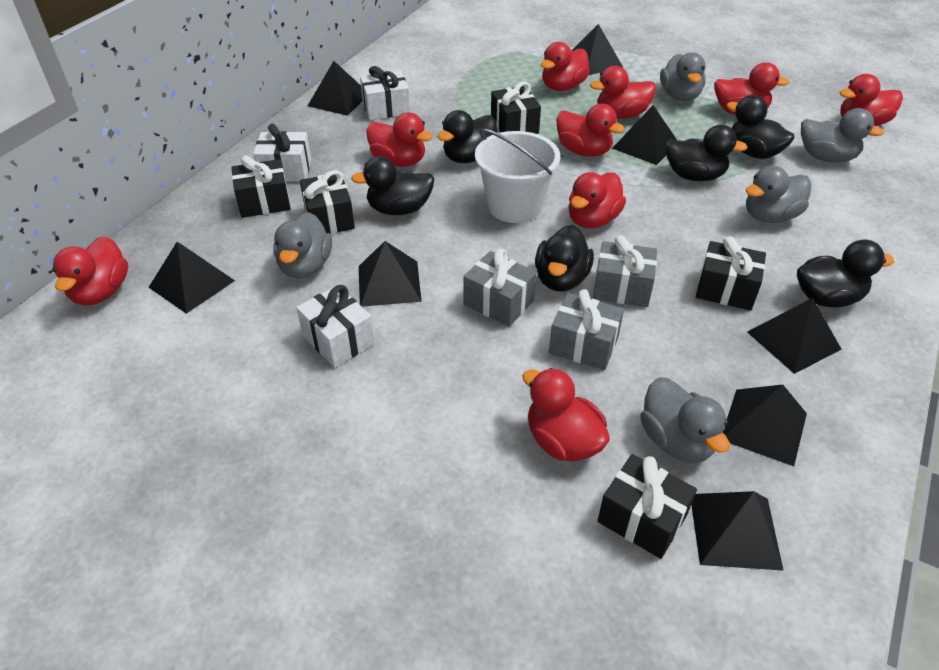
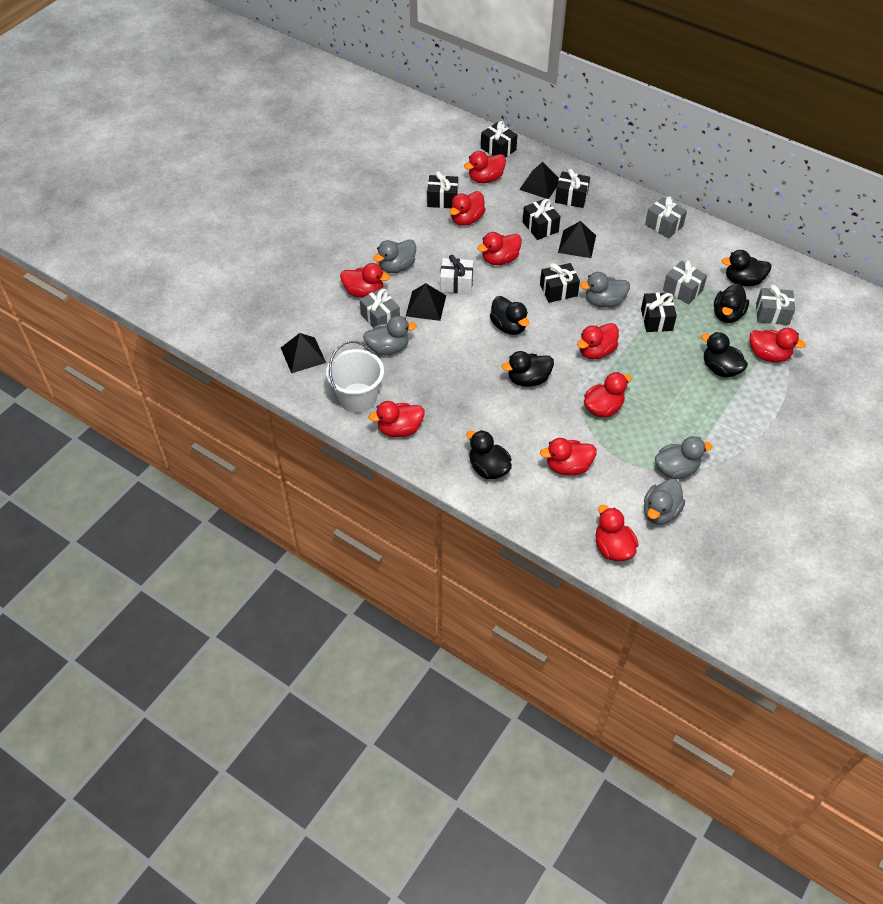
black gift: 5 -> 6
black pyramid: 8 -> 4
grey gift: 3 -> 4
red duck: 9 -> 10
white gift: 3 -> 1

